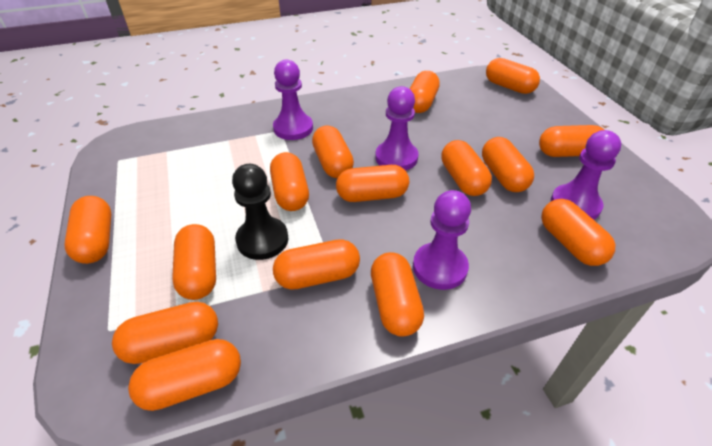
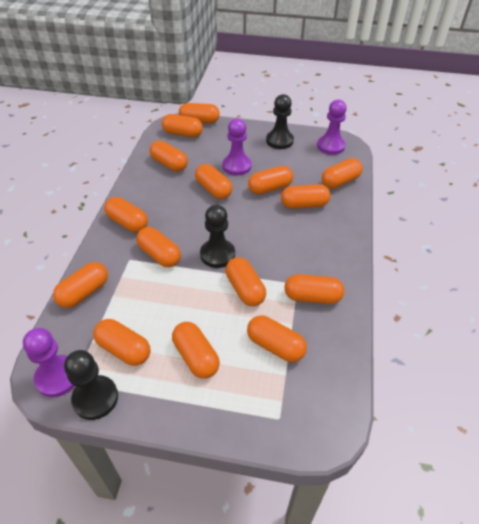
black pawn: 1 -> 3
purple pawn: 4 -> 3

